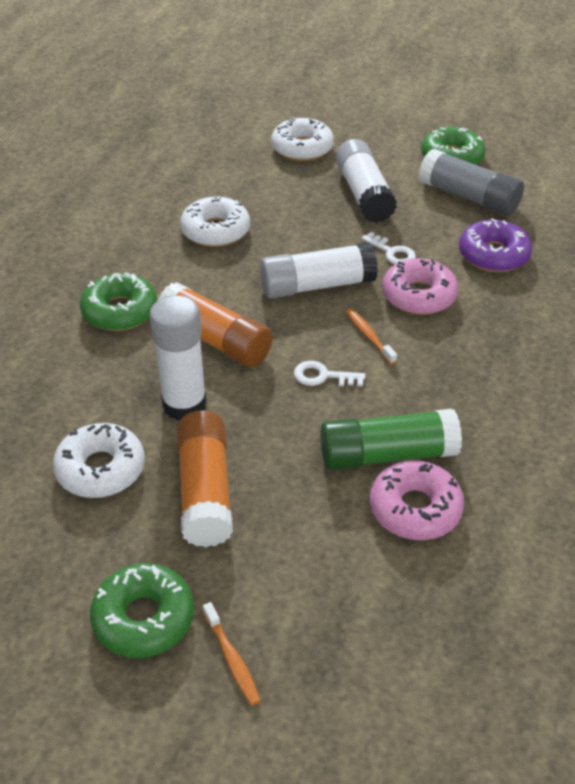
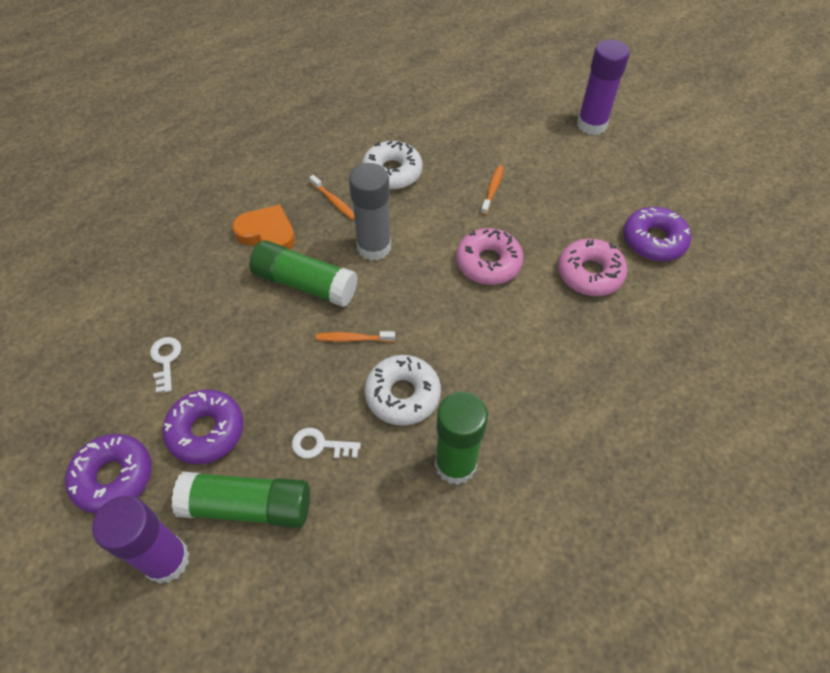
green donut: 3 -> 0
green glue stick: 1 -> 3
orange glue stick: 2 -> 0
orange heart: 0 -> 1
orange toothbrush: 2 -> 3
purple donut: 1 -> 3
purple glue stick: 0 -> 2
white donut: 3 -> 2
white glue stick: 3 -> 0

